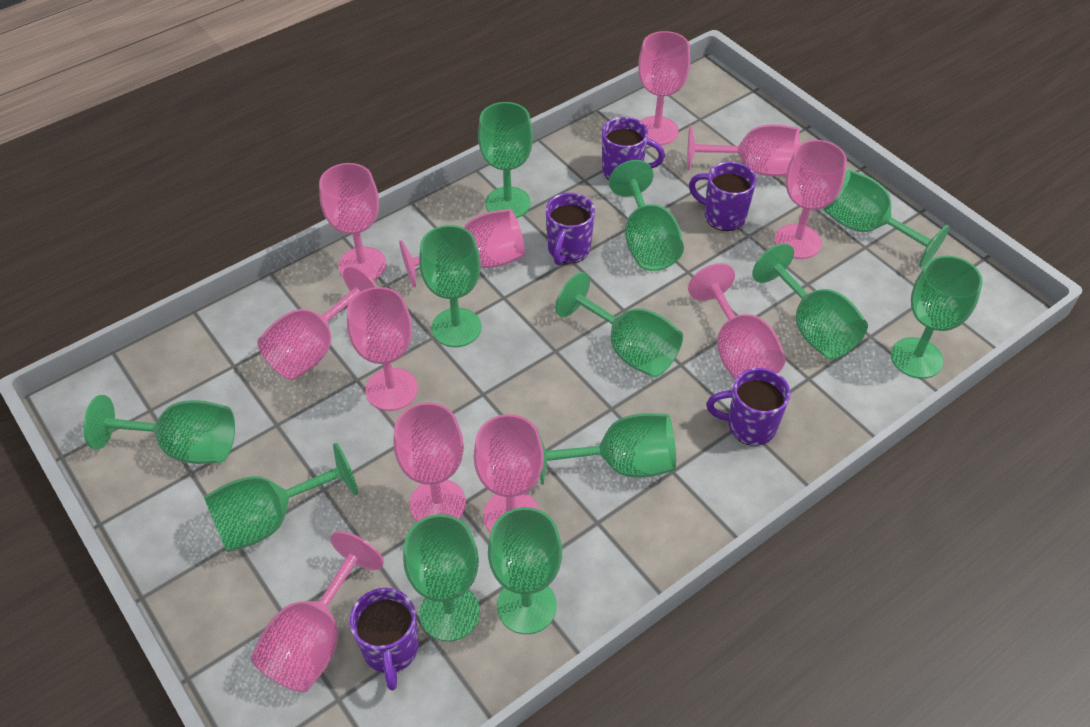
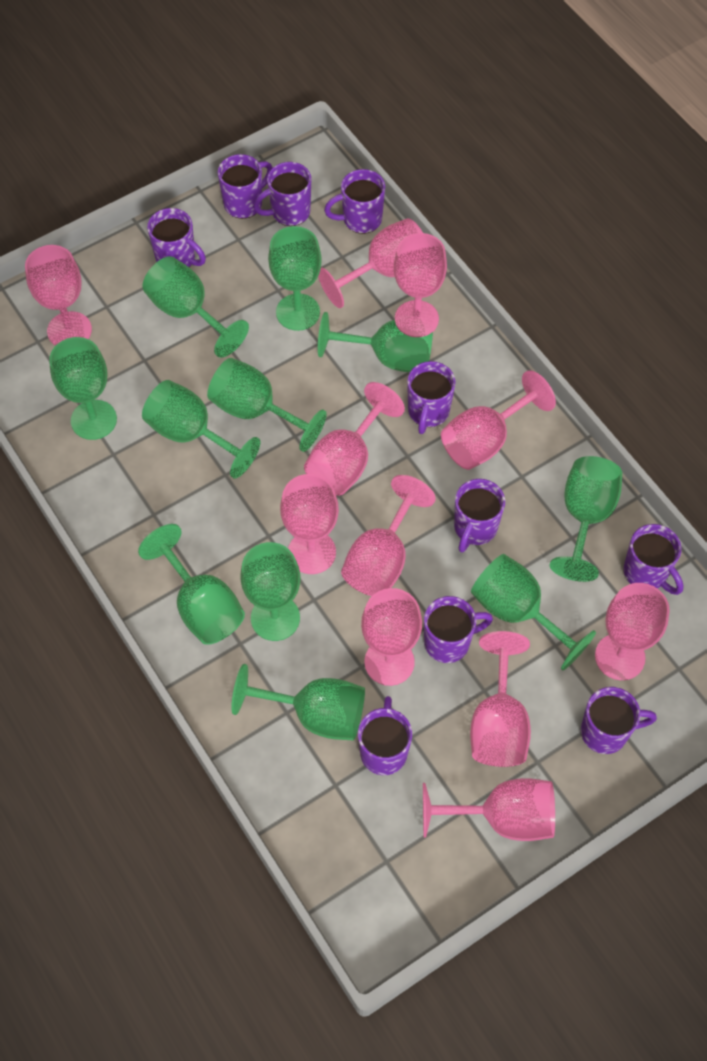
green goblet: 12 -> 11
purple mug: 5 -> 10

